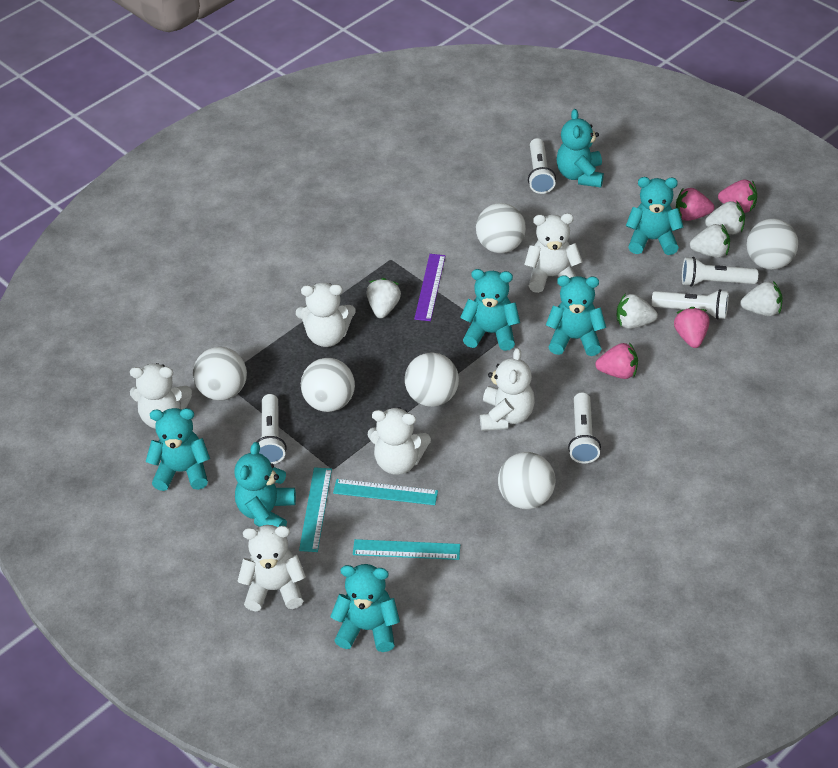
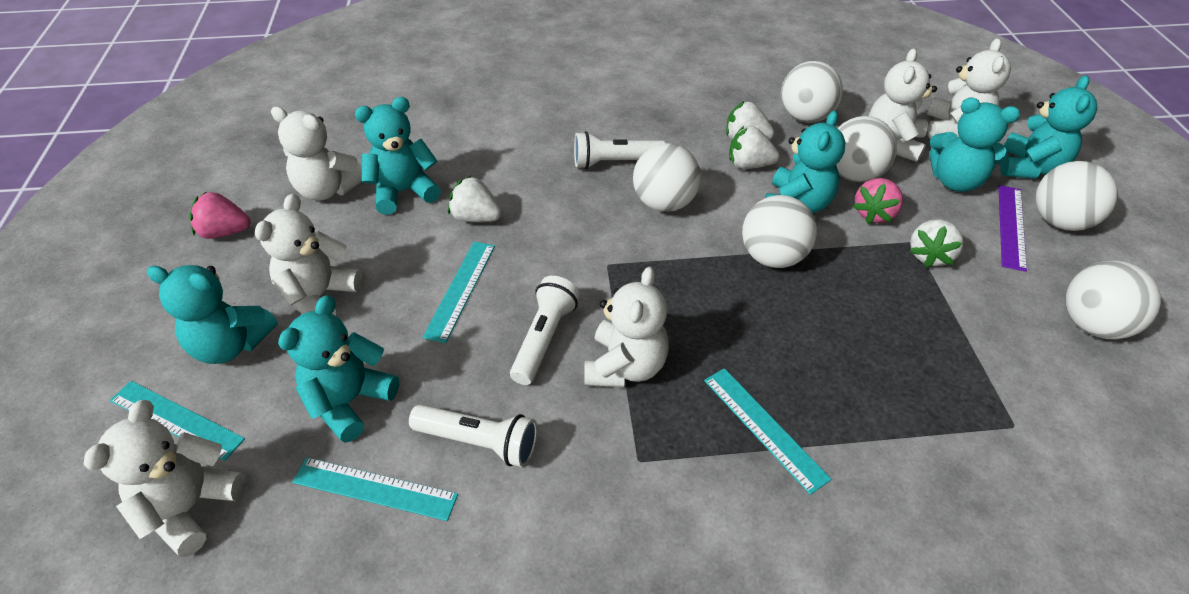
pink strawberry: 4 -> 2
turquoise ruler: 3 -> 4
turquoise teddy bear: 7 -> 6
white flashlight: 5 -> 3
white strawberry: 5 -> 4

